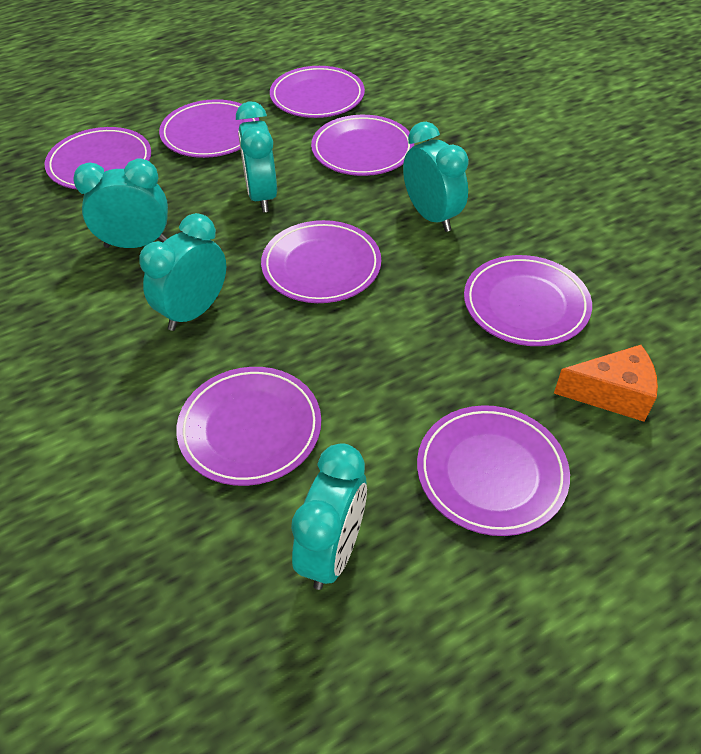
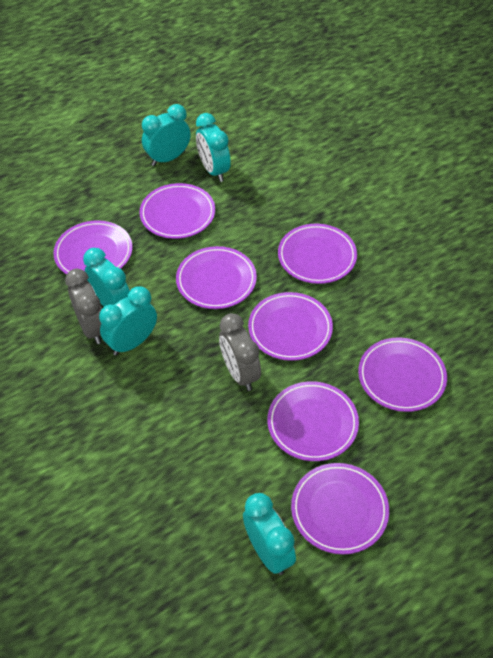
grey clock: 0 -> 2
orange cheese: 1 -> 0

